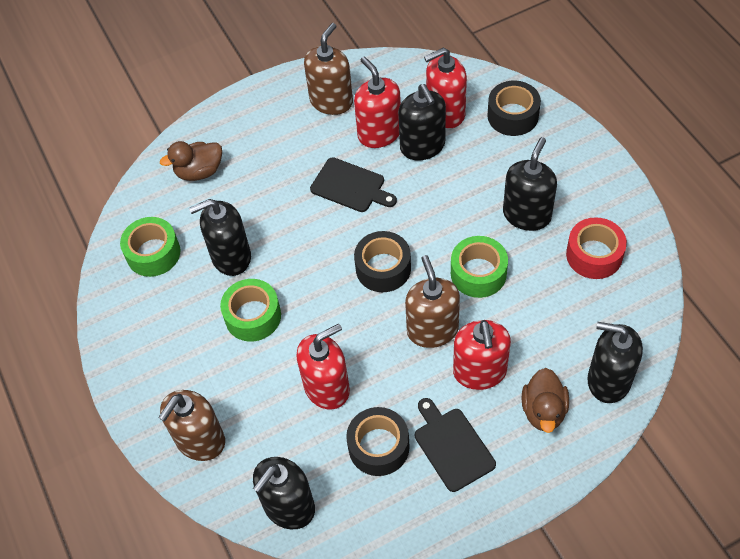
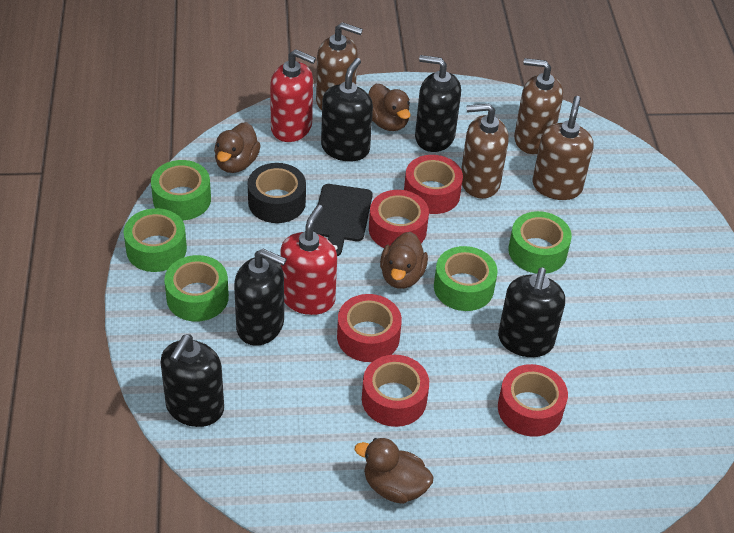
black cutting board: 2 -> 1
black tape: 3 -> 1
brown duck: 2 -> 4
brown soap dispenser: 3 -> 4
green tape: 3 -> 5
red soap dispenser: 4 -> 2
red tape: 1 -> 5

